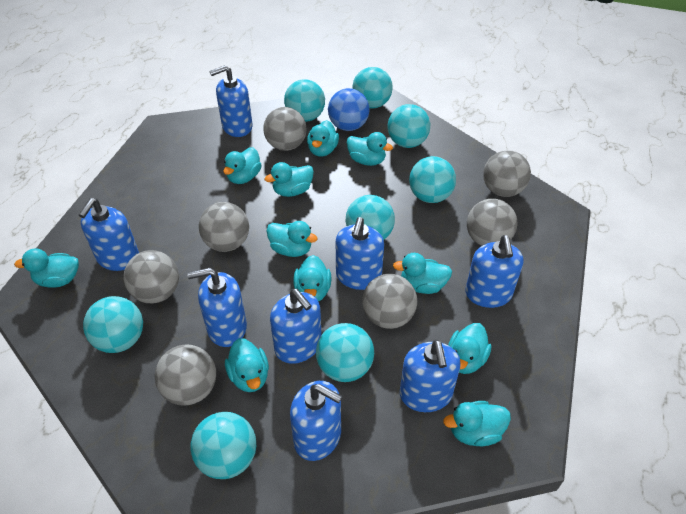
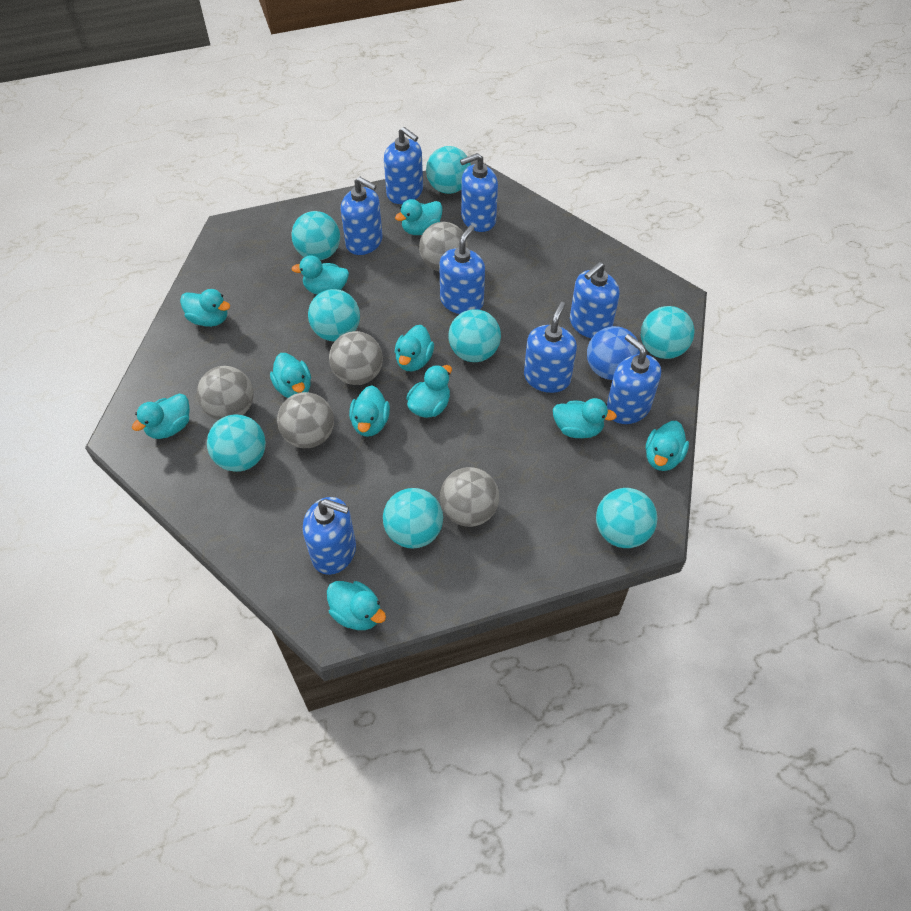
grey ball: 7 -> 5

